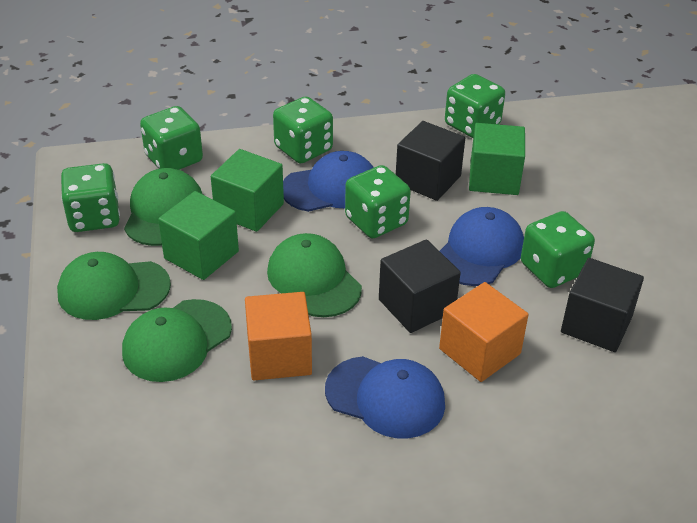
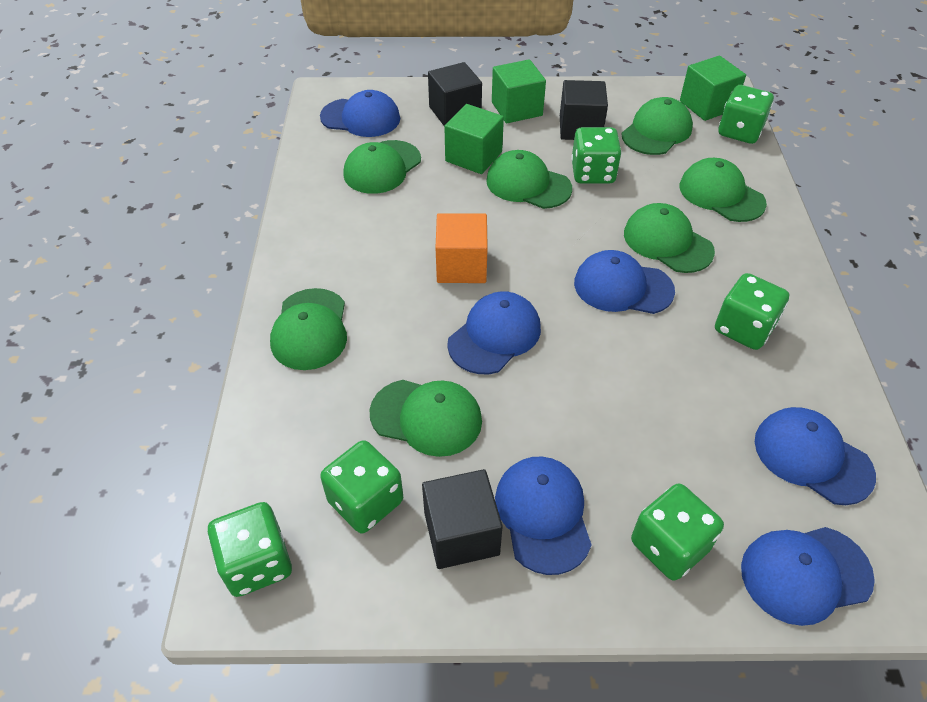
blue cap: 3 -> 6
green cap: 4 -> 7
orange cube: 2 -> 1

